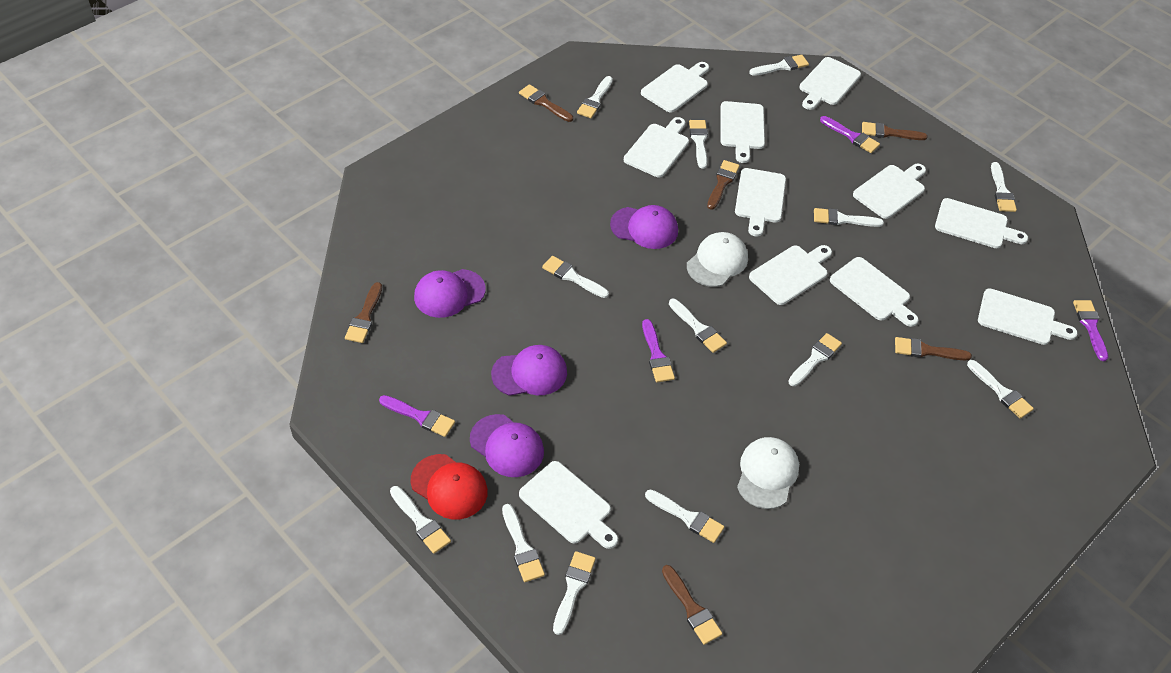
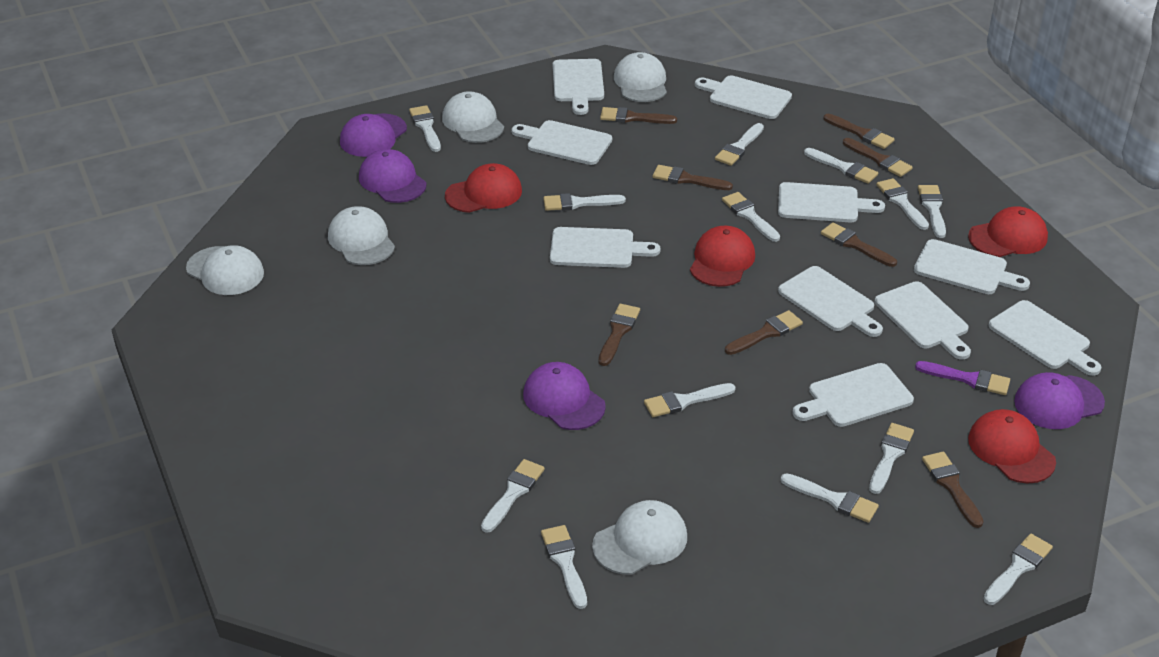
brown brush: 6 -> 8
purple brush: 4 -> 1
red cap: 1 -> 4
white cap: 2 -> 5
white cutting board: 11 -> 10

